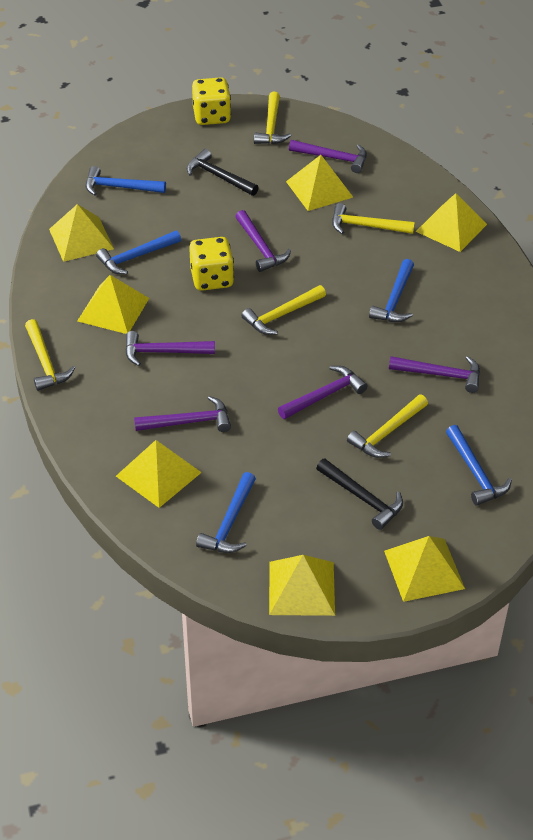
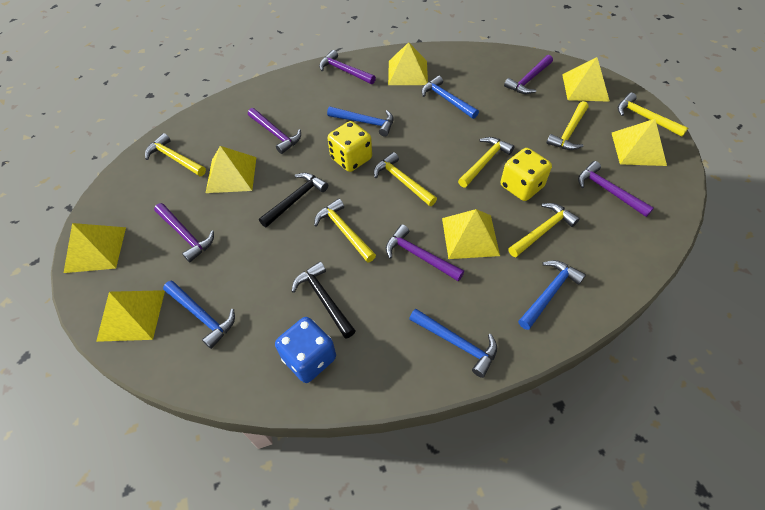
blue dice: 0 -> 1
yellow hammer: 5 -> 7

